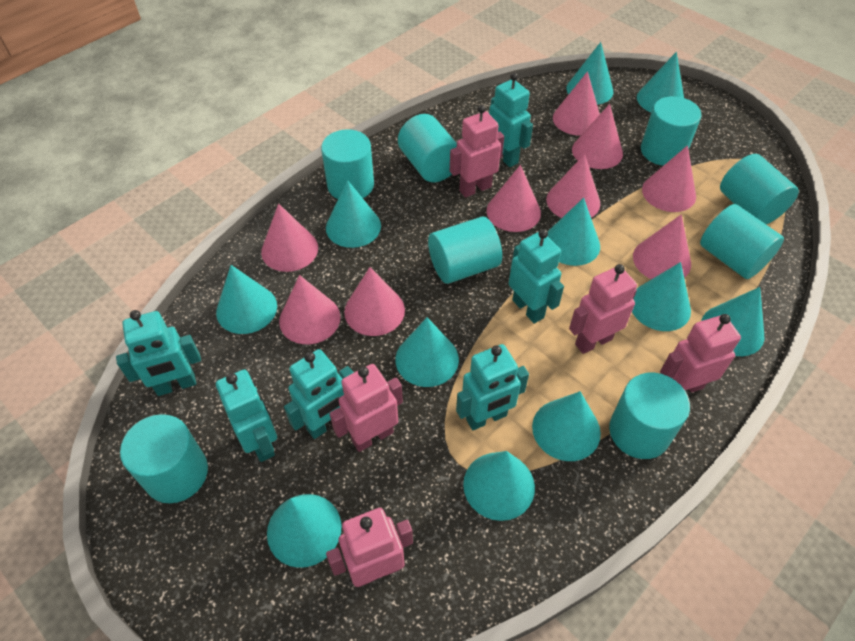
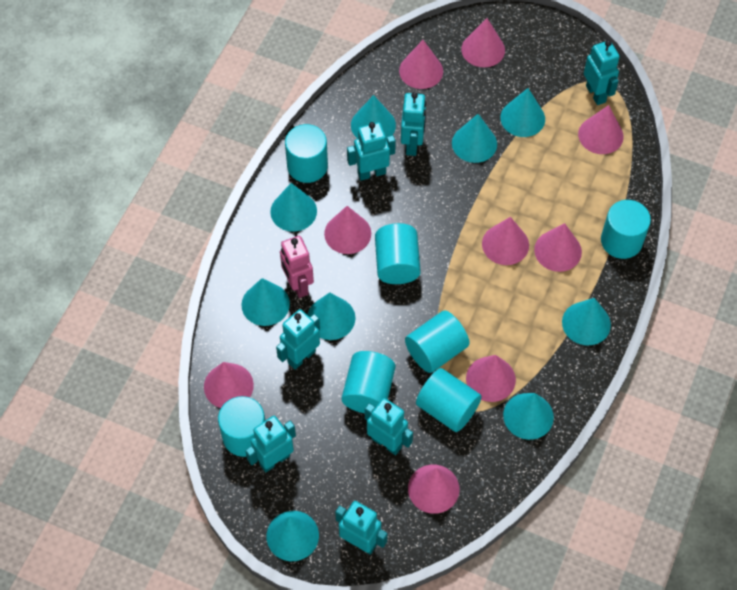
pink robot: 5 -> 1
turquoise cone: 11 -> 9
turquoise cylinder: 8 -> 7
turquoise robot: 6 -> 7

